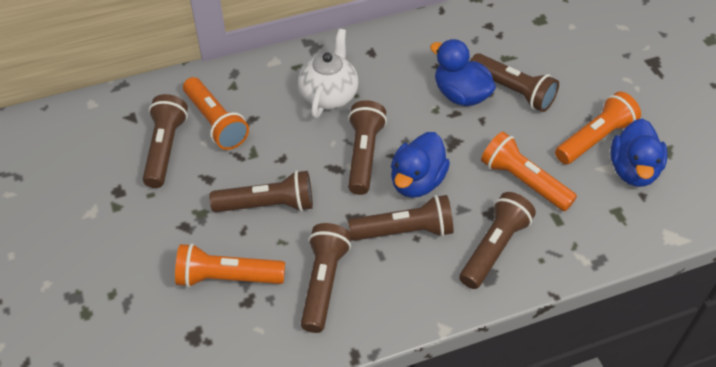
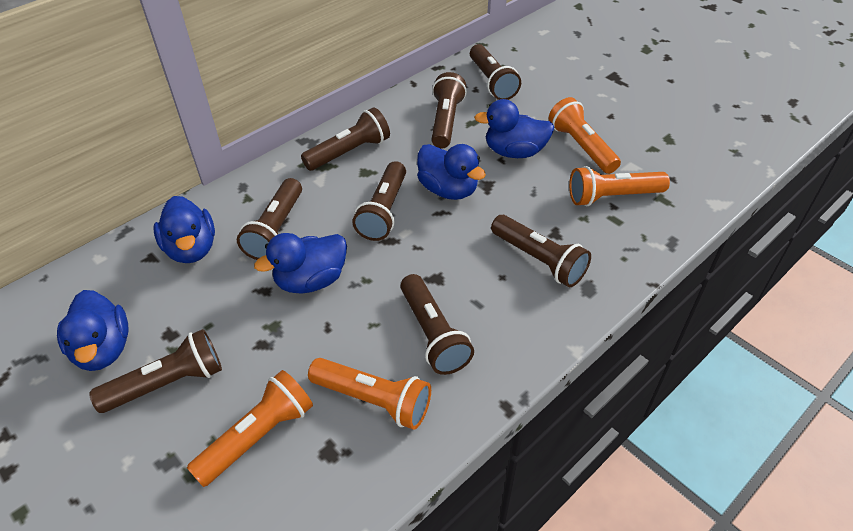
blue duck: 3 -> 5
brown flashlight: 7 -> 8
white teapot: 1 -> 0

